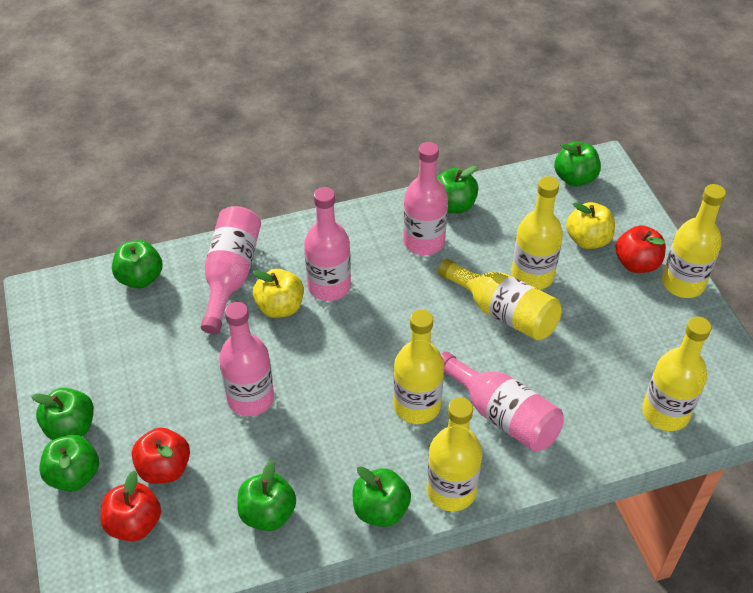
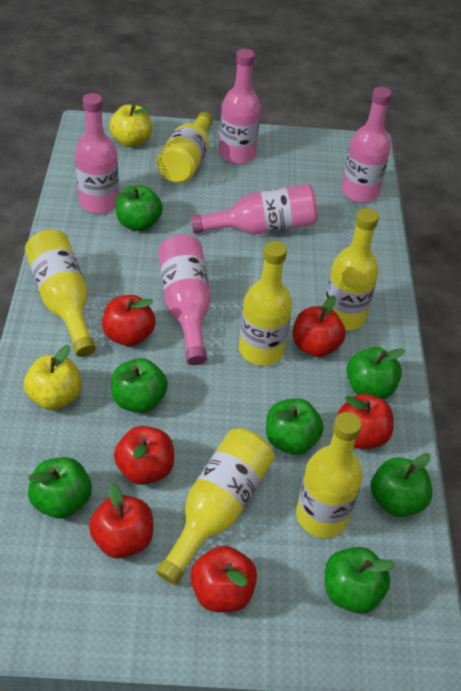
red apple: 3 -> 6

